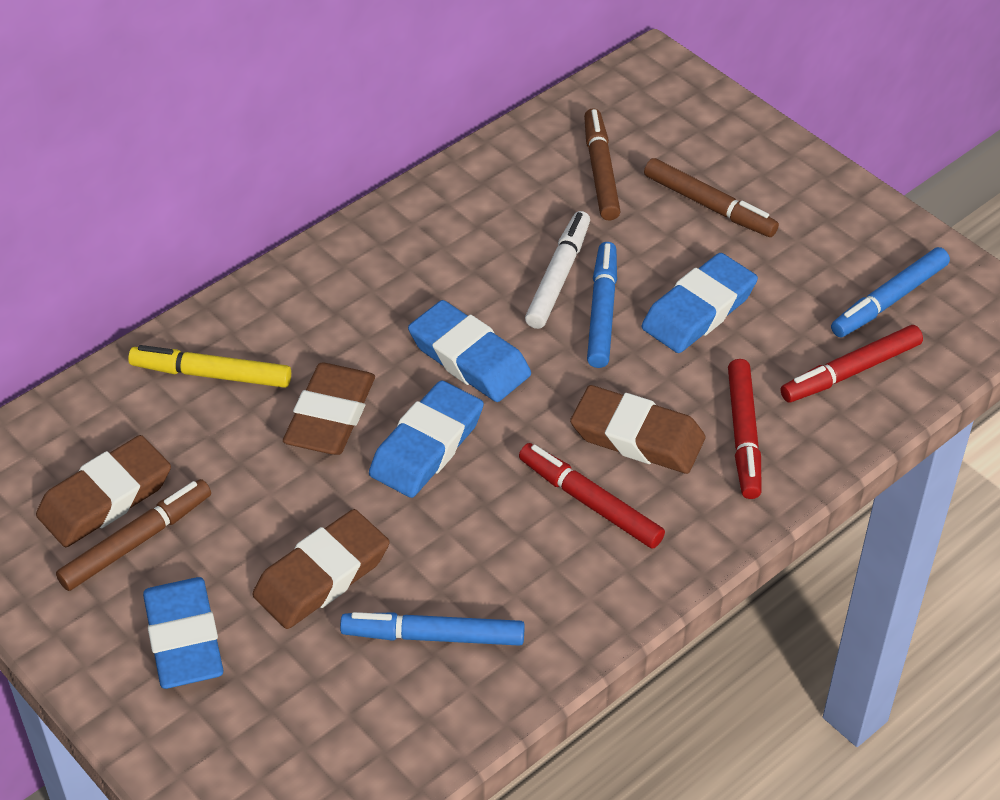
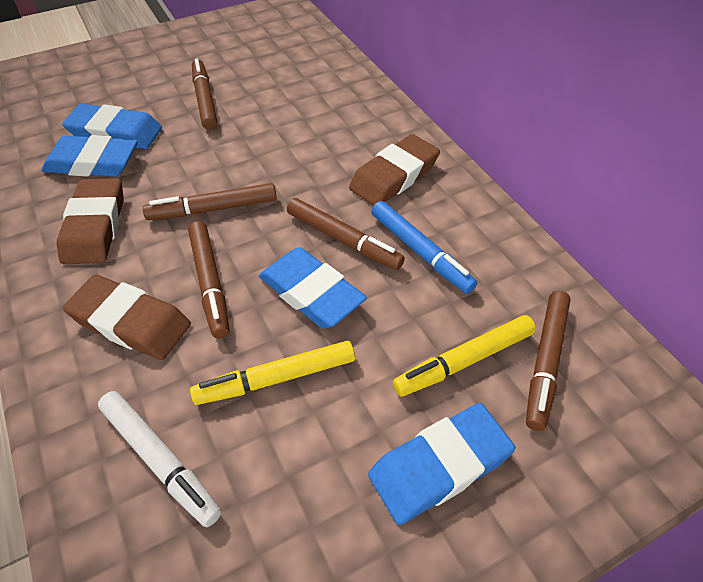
blue marker: 3 -> 1
brown eraser: 4 -> 3
brown marker: 3 -> 5
red marker: 3 -> 0
yellow marker: 1 -> 2

